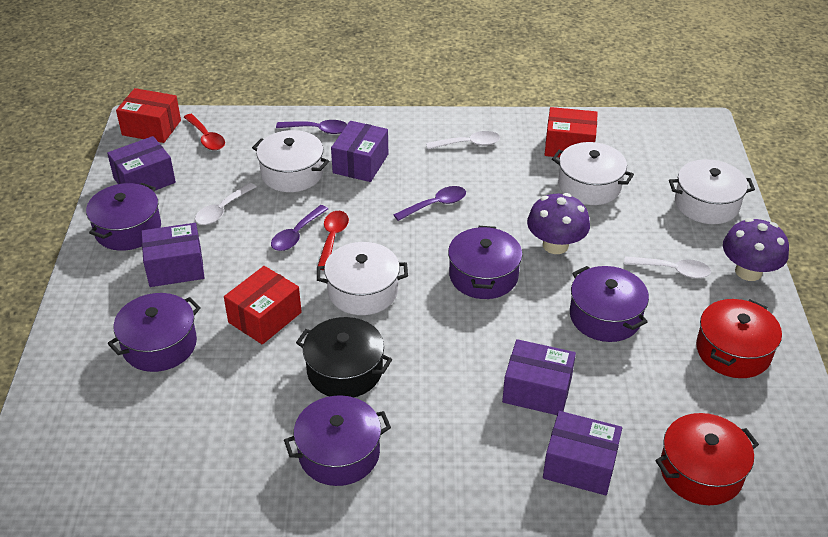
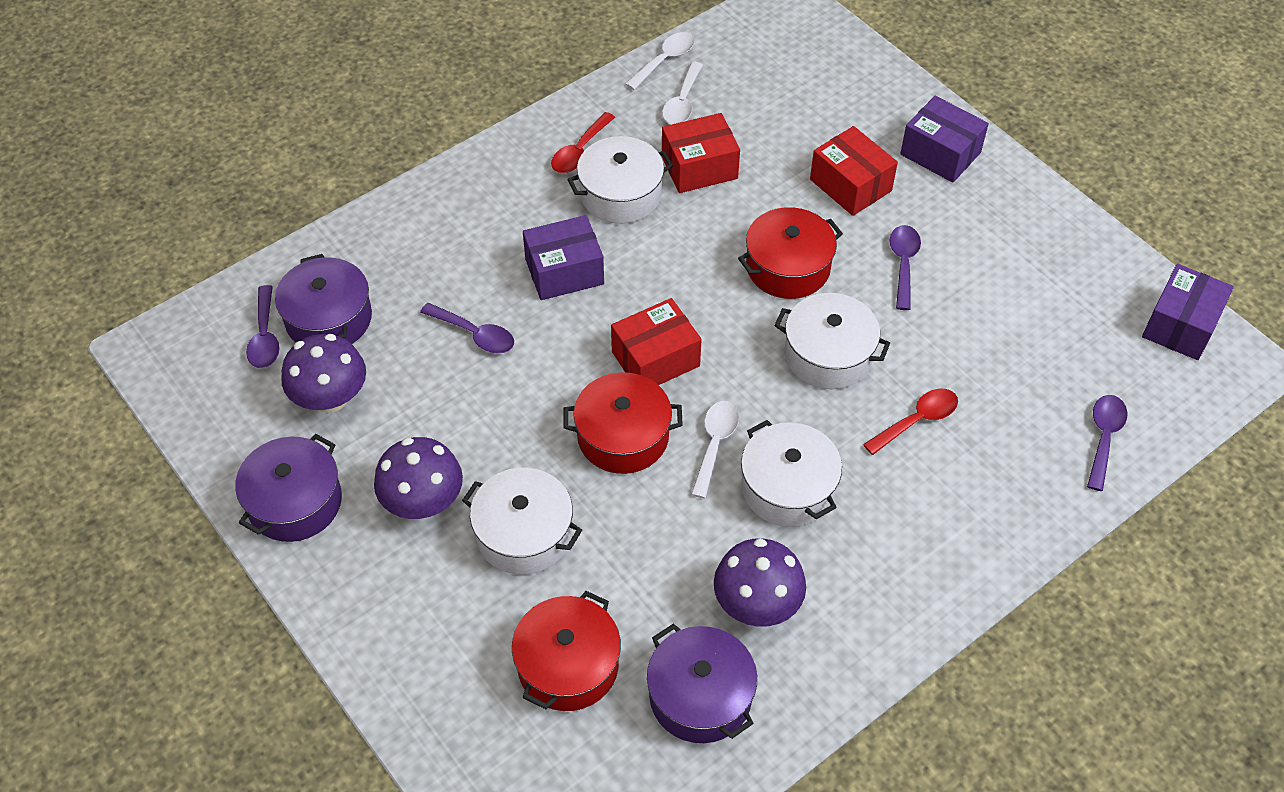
black pot: 1 -> 0
purple box: 5 -> 3
purple mushroom: 2 -> 3
purple pot: 5 -> 3
purple spoon: 3 -> 4
red pot: 2 -> 3

